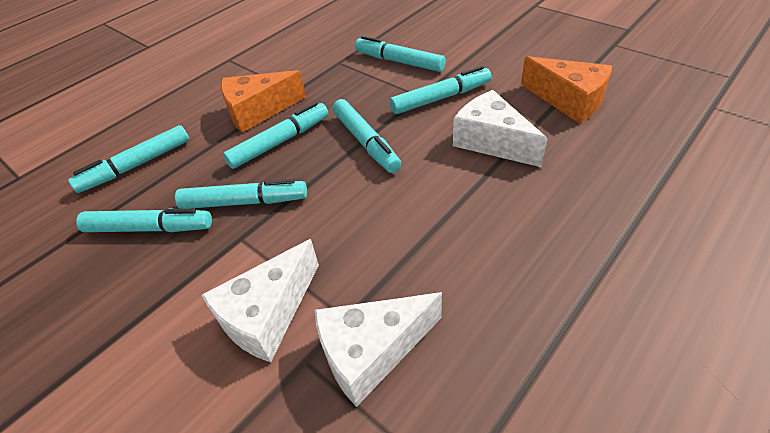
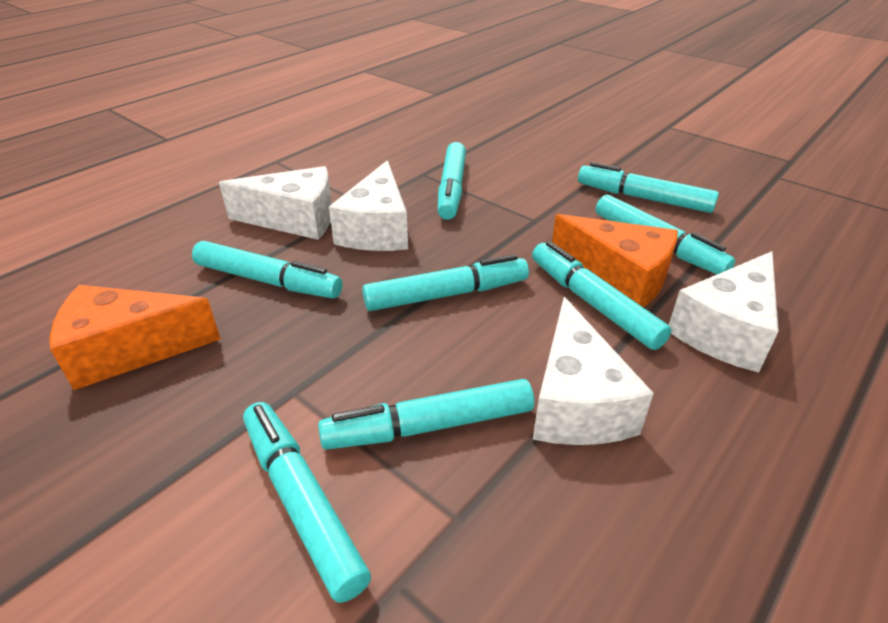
turquoise marker: 7 -> 8
white cheese: 3 -> 4

